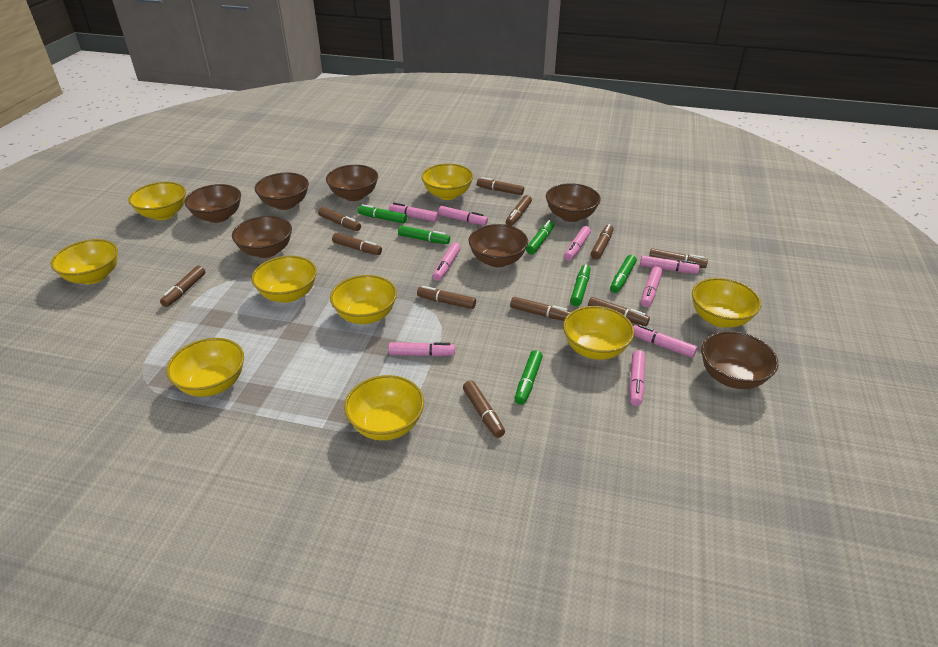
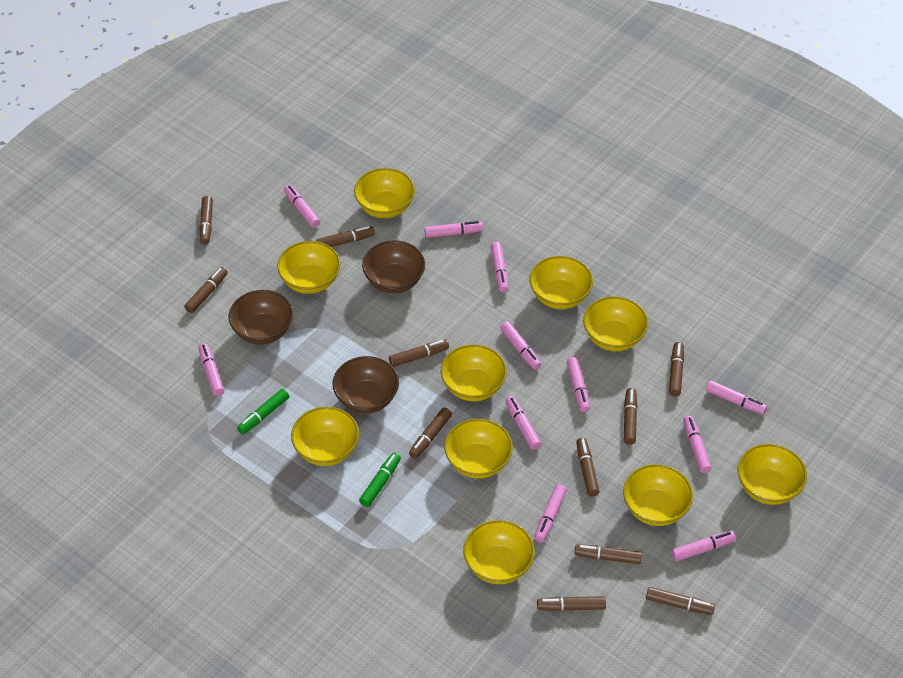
brown bowl: 7 -> 3
green marker: 6 -> 2
pink marker: 9 -> 11
yellow bowl: 9 -> 10

